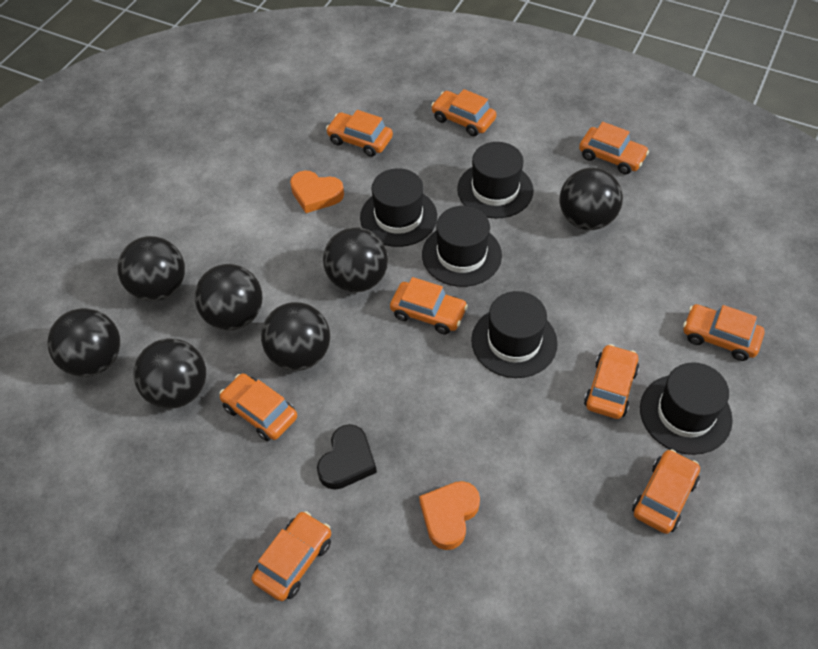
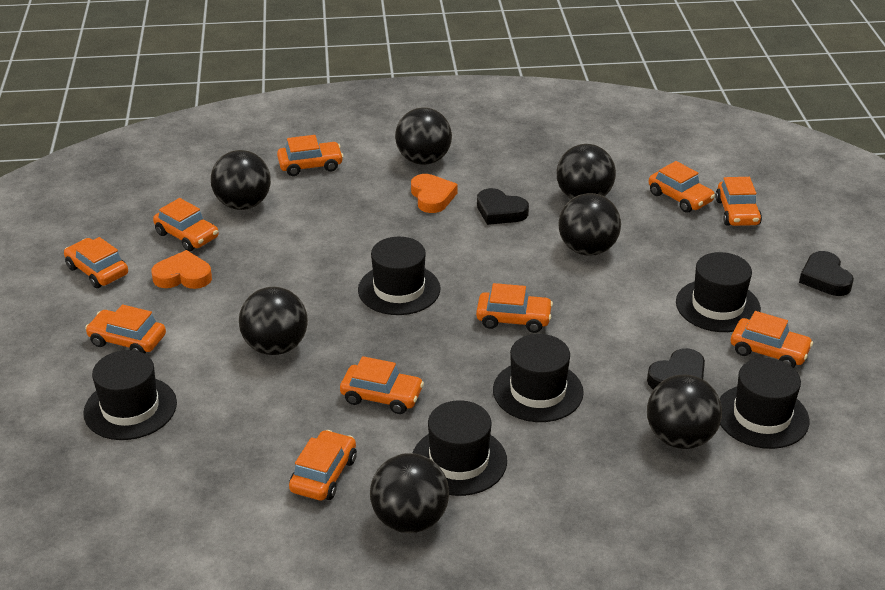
black hat: 5 -> 6
black heart: 1 -> 3
orange car: 9 -> 10

